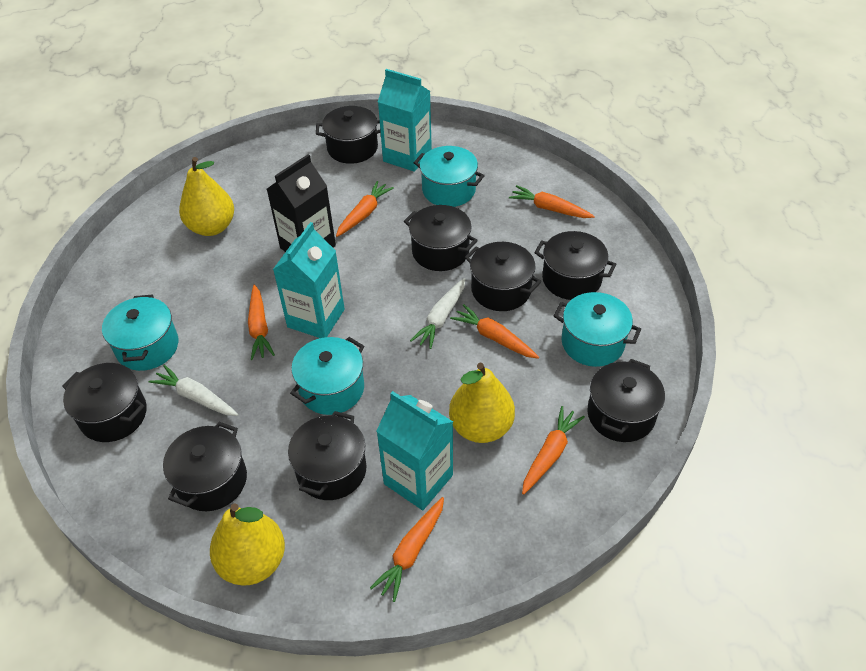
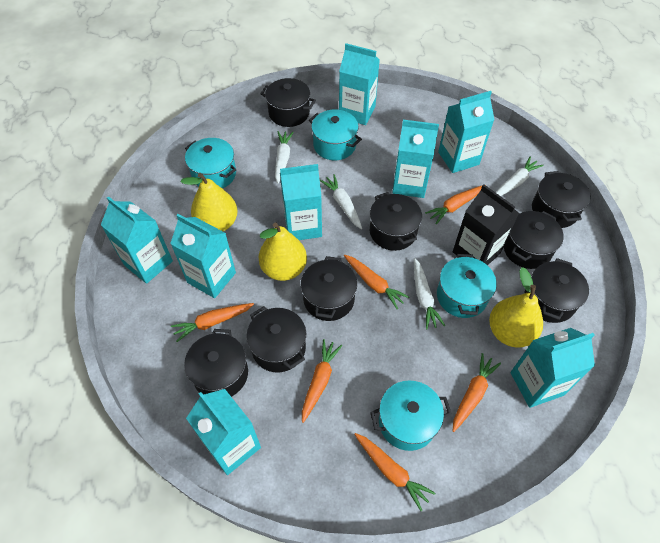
turquoise carton: 3 -> 8
white carrot: 2 -> 4

